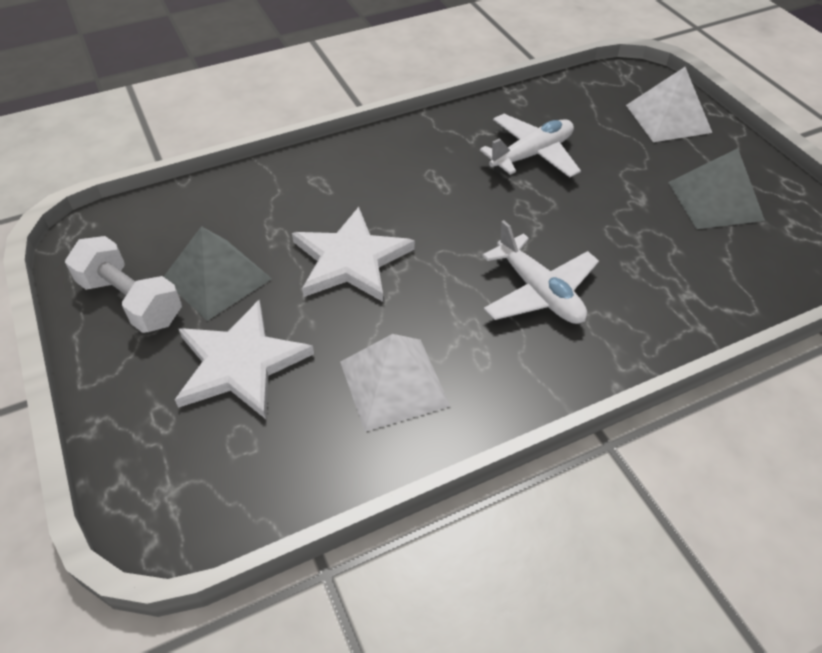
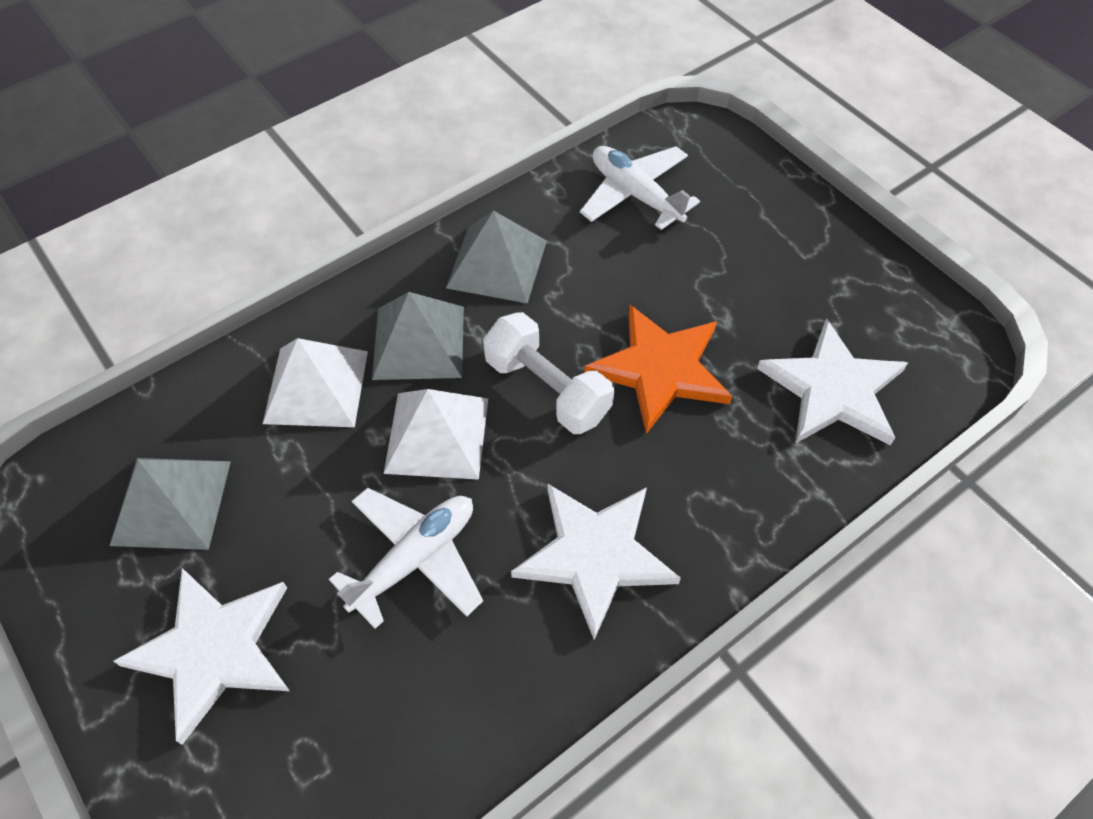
grey pyramid: 2 -> 3
orange star: 0 -> 1
white star: 2 -> 3

